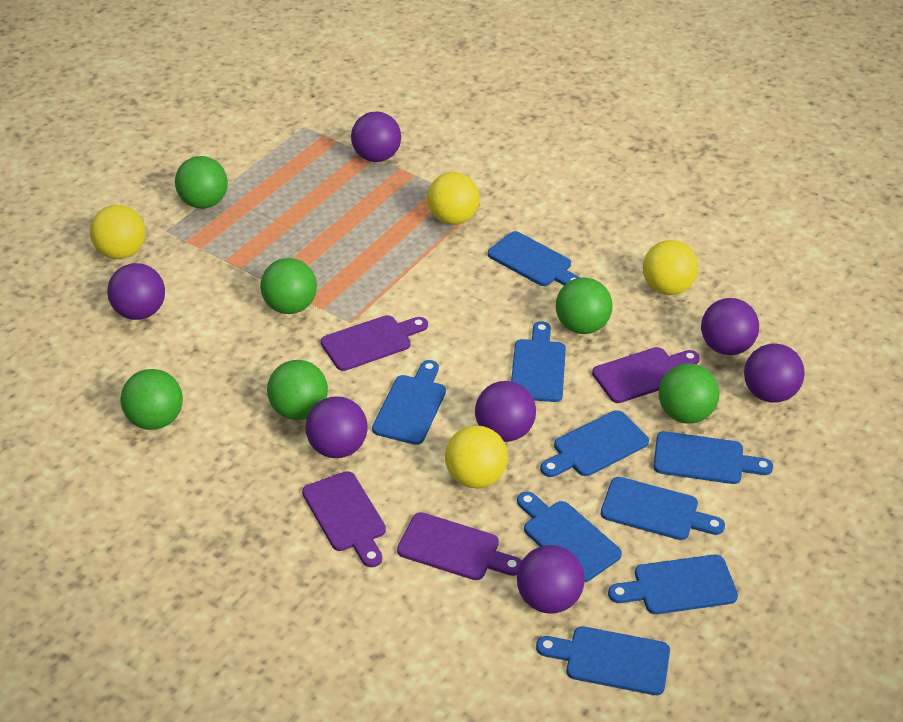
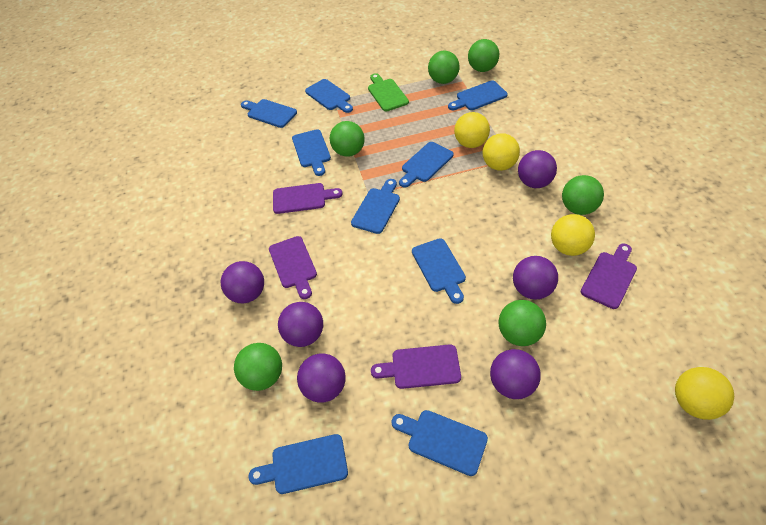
green cutting board: 0 -> 1
purple ball: 7 -> 6

